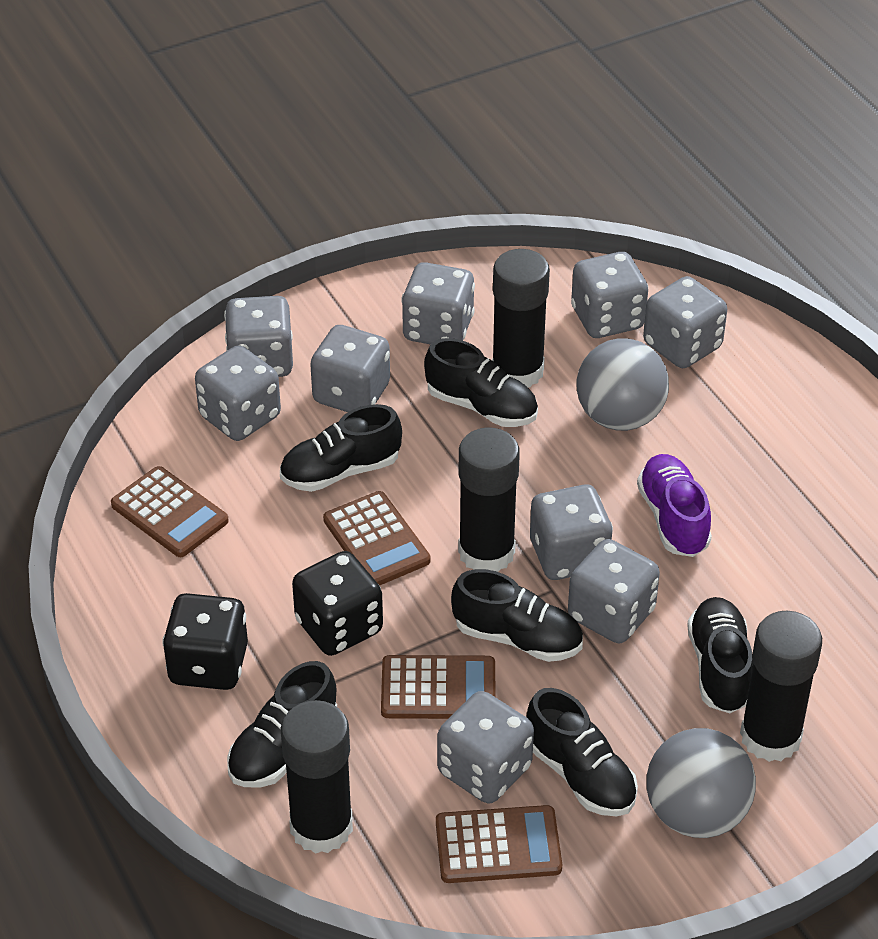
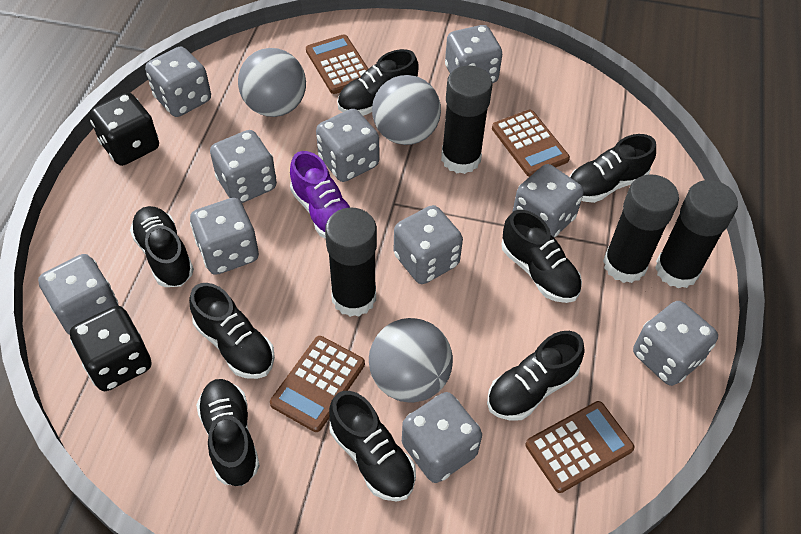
black shoe: 6 -> 8
grey ball: 2 -> 3
grey dice: 9 -> 10

